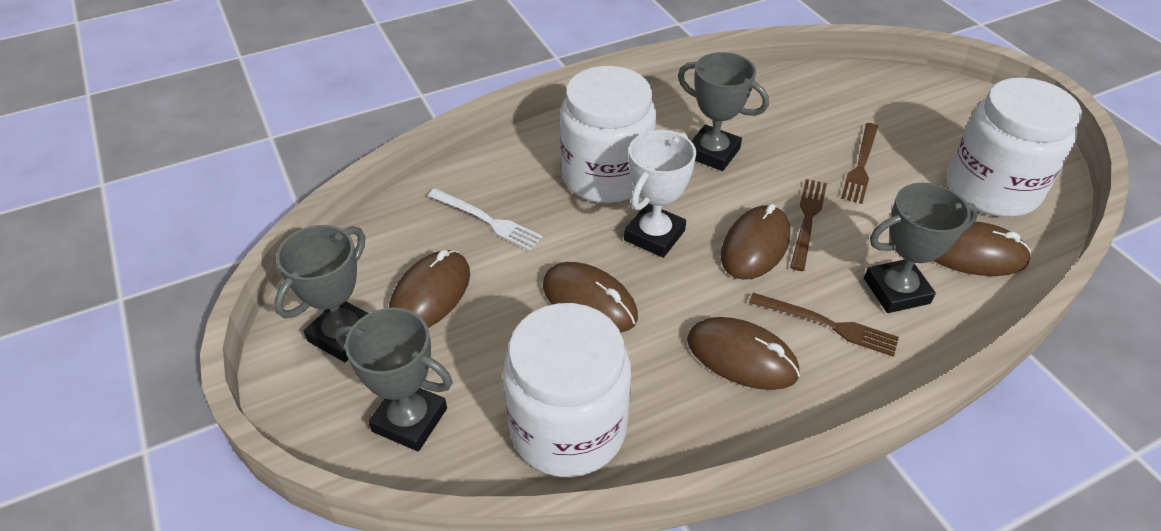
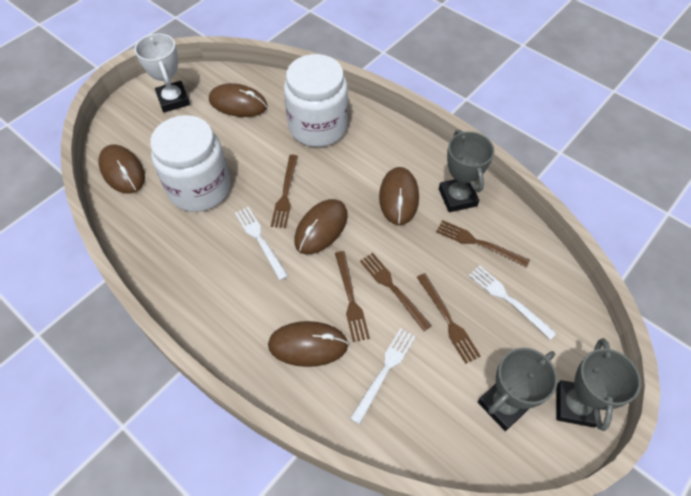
brown fork: 3 -> 5
grey trophy: 4 -> 3
white fork: 1 -> 3
white jar: 3 -> 2

